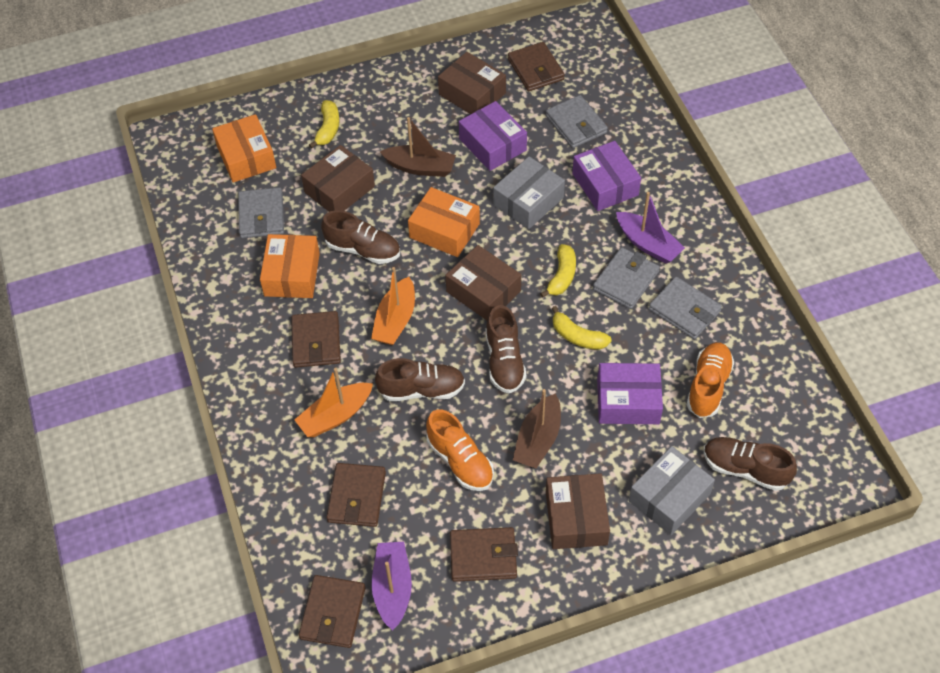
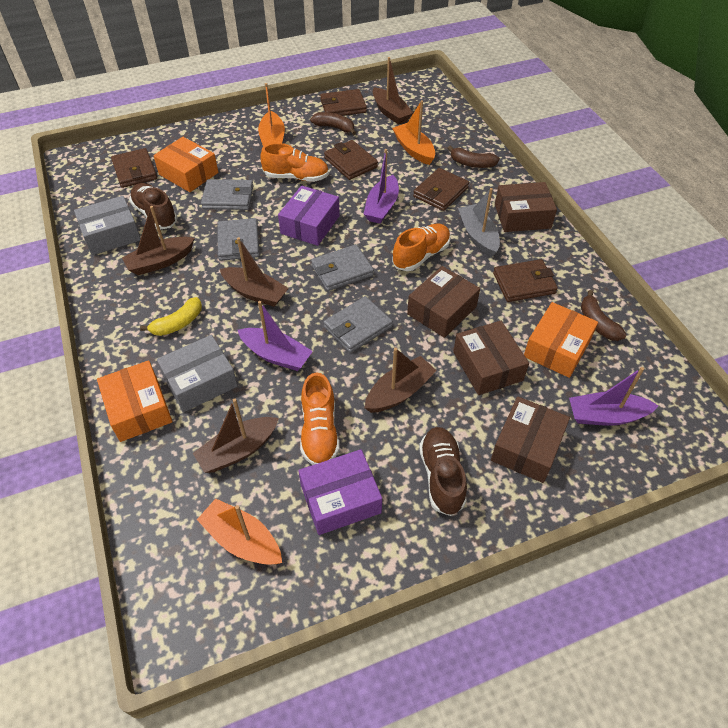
brown banana: 0 -> 3
brown boat: 2 -> 5
brown shoe: 4 -> 2
grey boat: 0 -> 1
orange boat: 2 -> 3
orange shoe: 2 -> 3
purple boat: 2 -> 3
purple box: 3 -> 2
yellow banana: 3 -> 1

